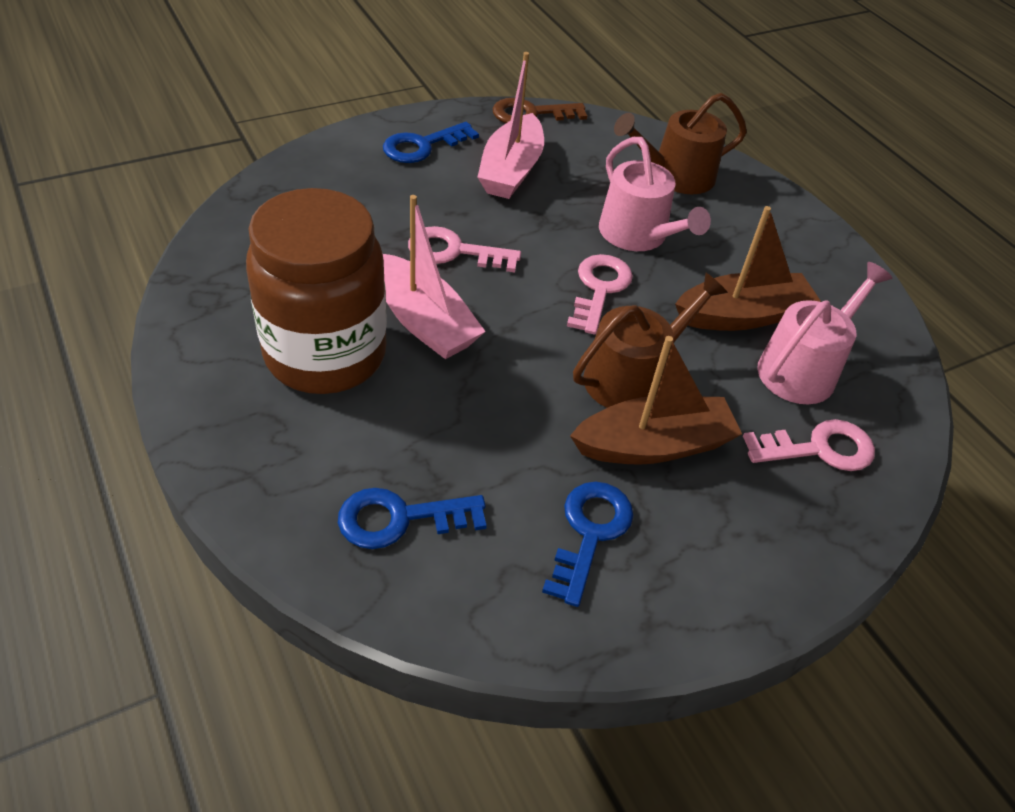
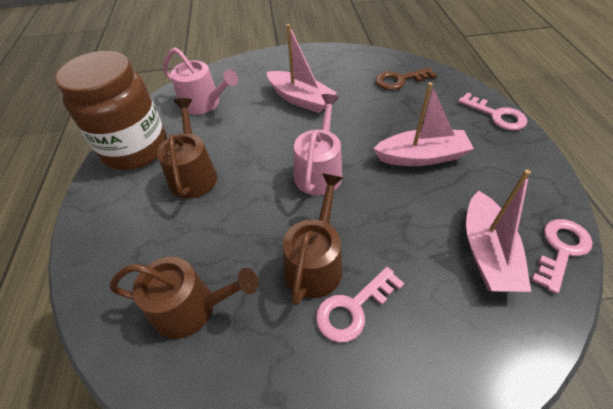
blue key: 3 -> 0
brown boat: 2 -> 0
brown watering can: 2 -> 3
pink boat: 2 -> 3

